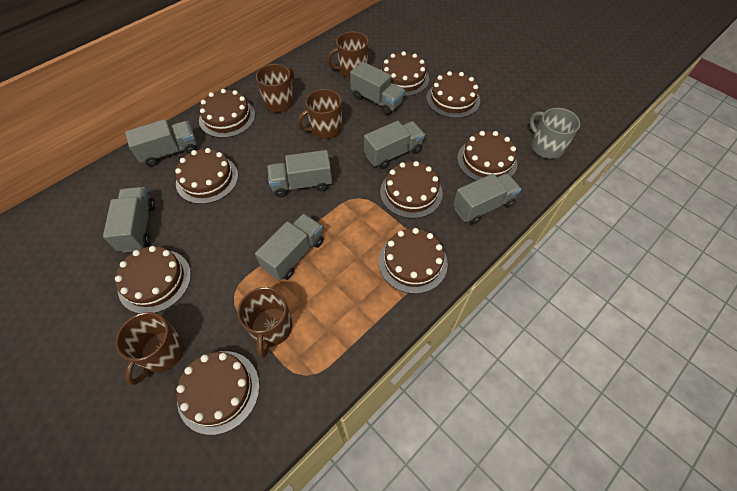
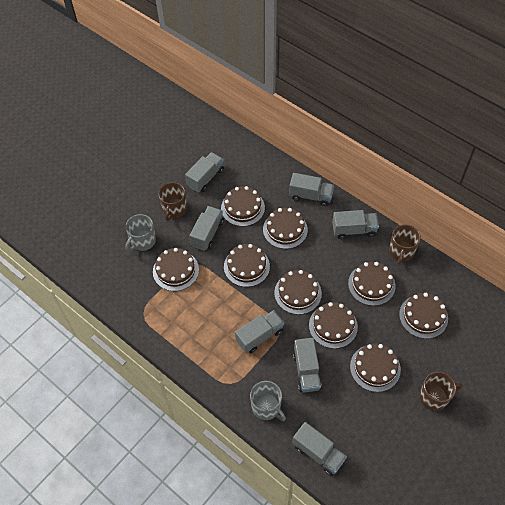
brown mug: 5 -> 3
grey mug: 1 -> 2

